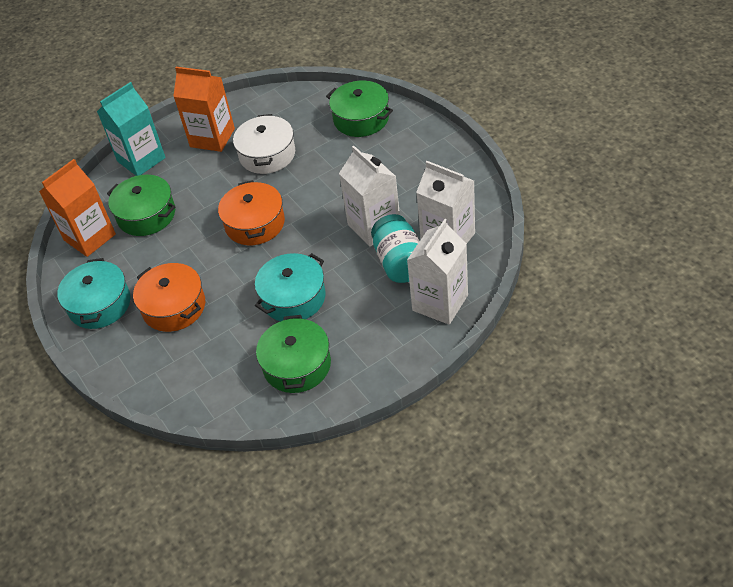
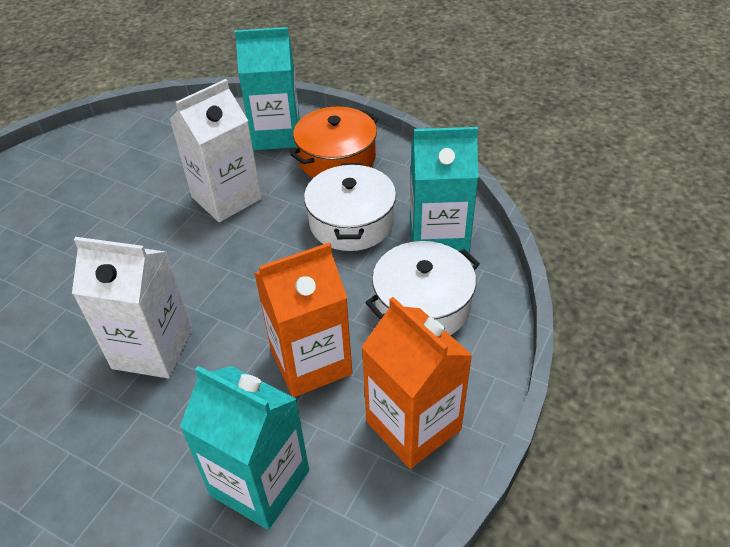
green pot: 3 -> 0
orange pot: 2 -> 1
turquoise carton: 1 -> 3
turquoise jar: 1 -> 0
turquoise pot: 2 -> 0
white carton: 3 -> 2
white pot: 1 -> 2

